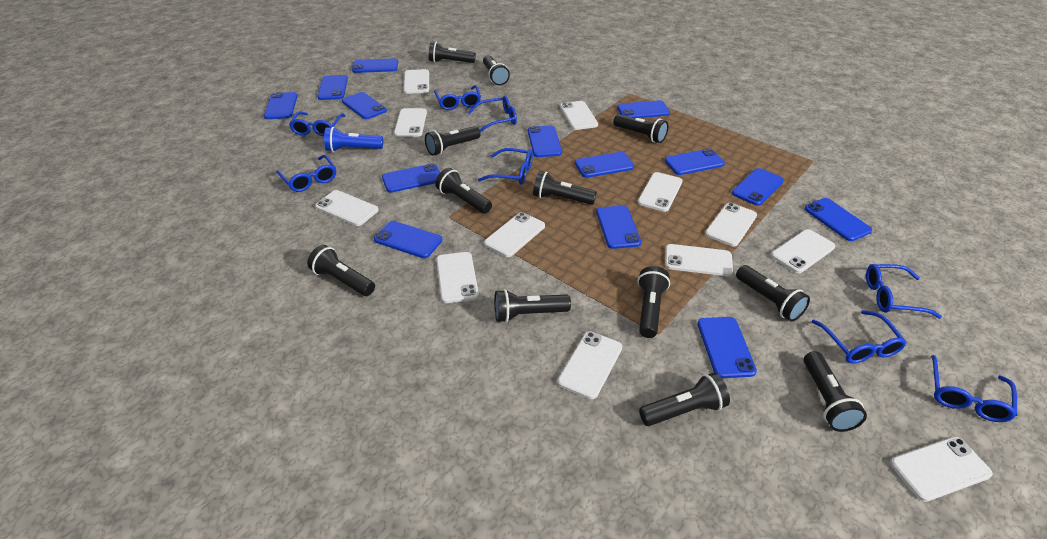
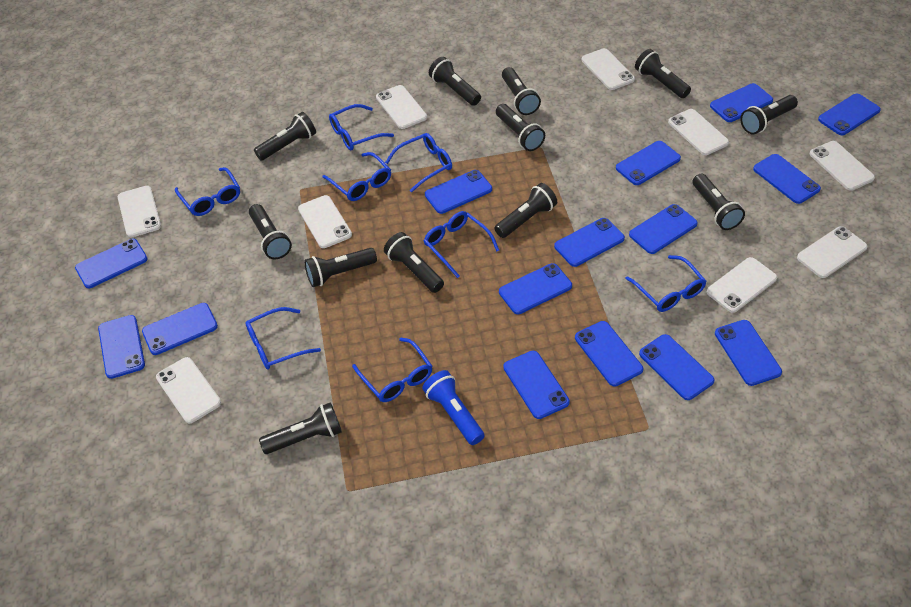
blue phone: 14 -> 15
white phone: 12 -> 9

